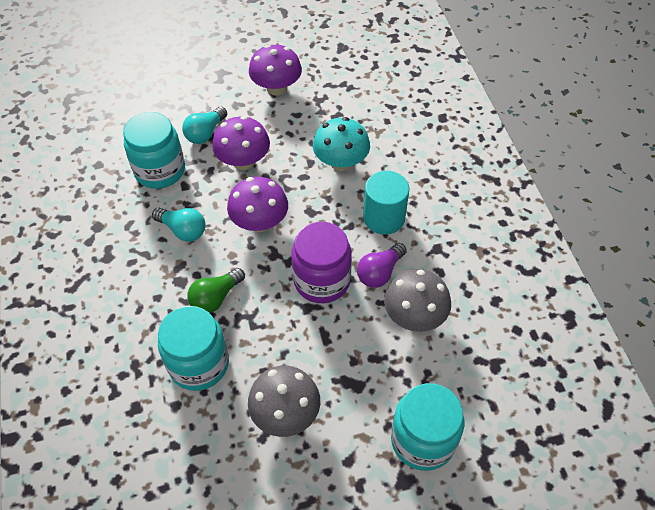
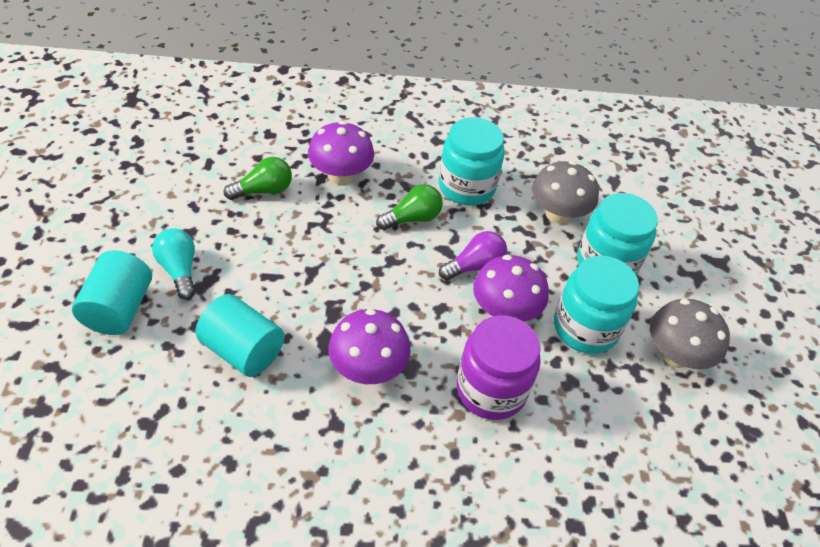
green light bulb: 1 -> 2
turquoise cylinder: 1 -> 2
turquoise light bulb: 2 -> 1
turquoise mushroom: 1 -> 0

